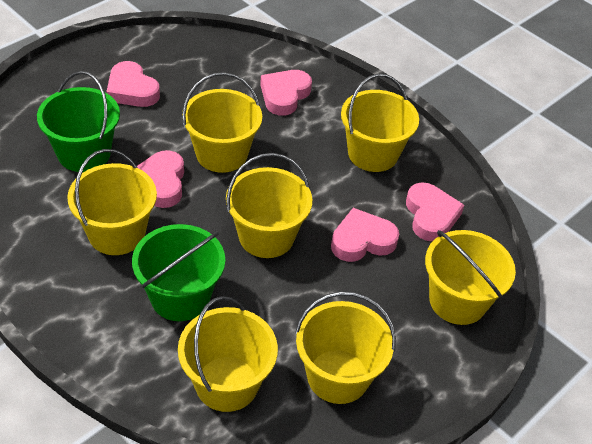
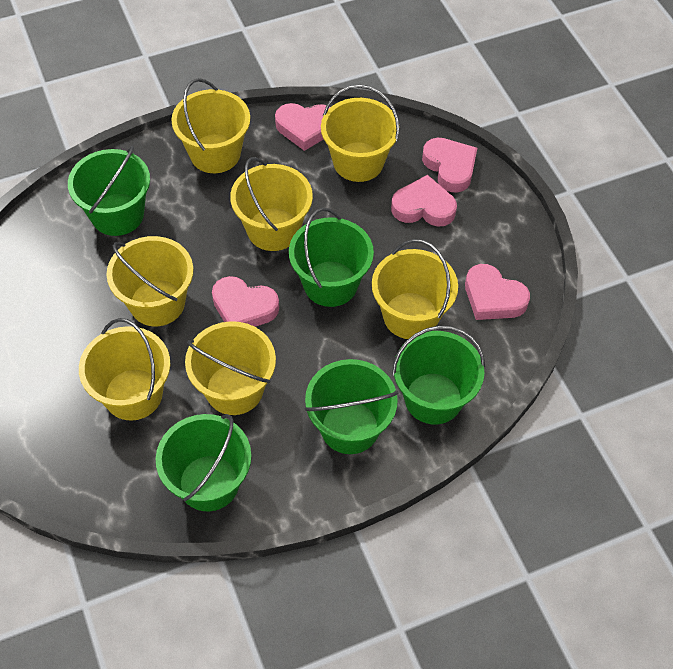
green bucket: 2 -> 5

